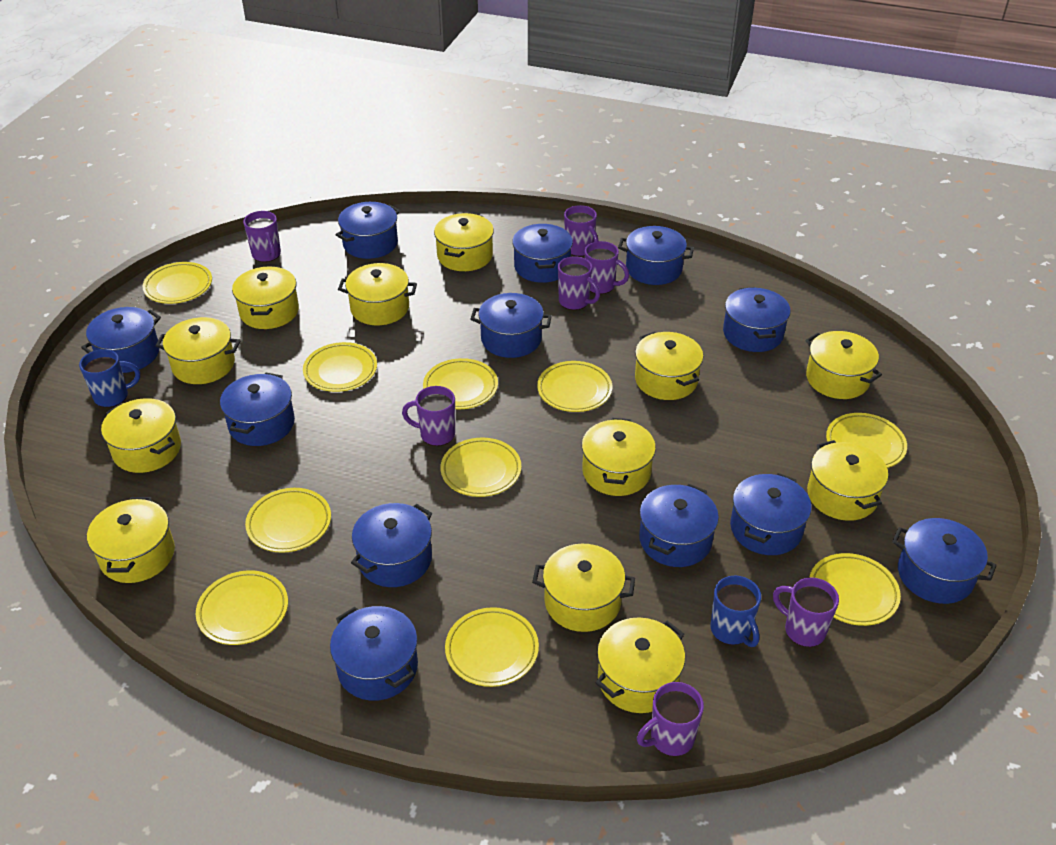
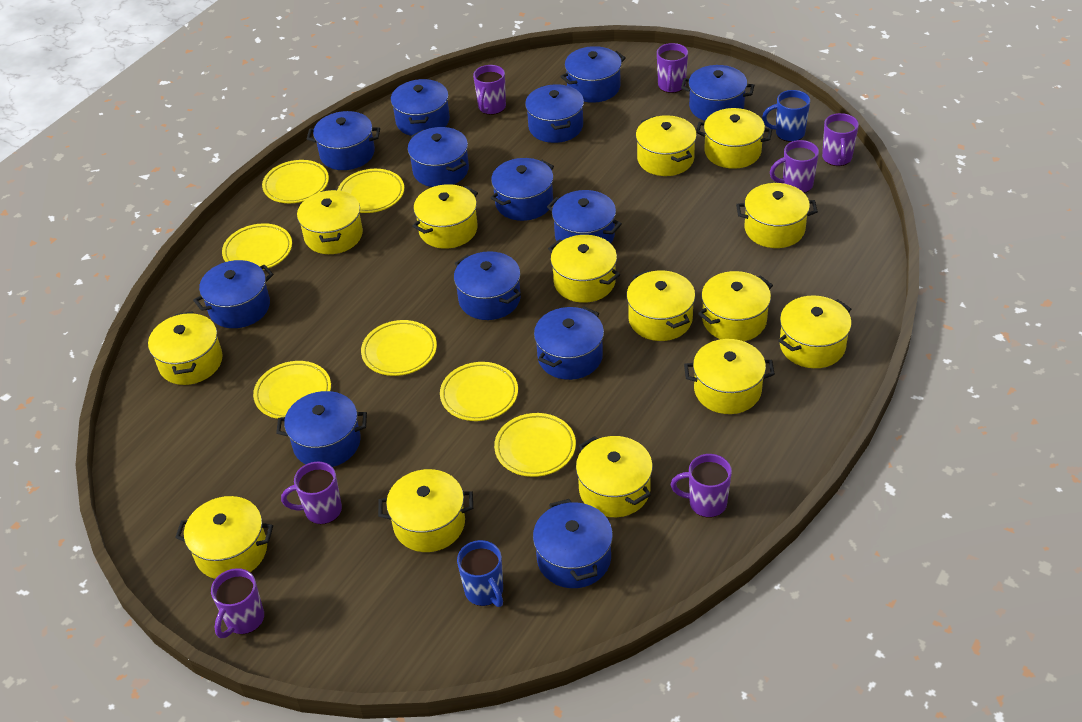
blue pot: 12 -> 13
yellow plate: 10 -> 7
yellow pot: 12 -> 14

